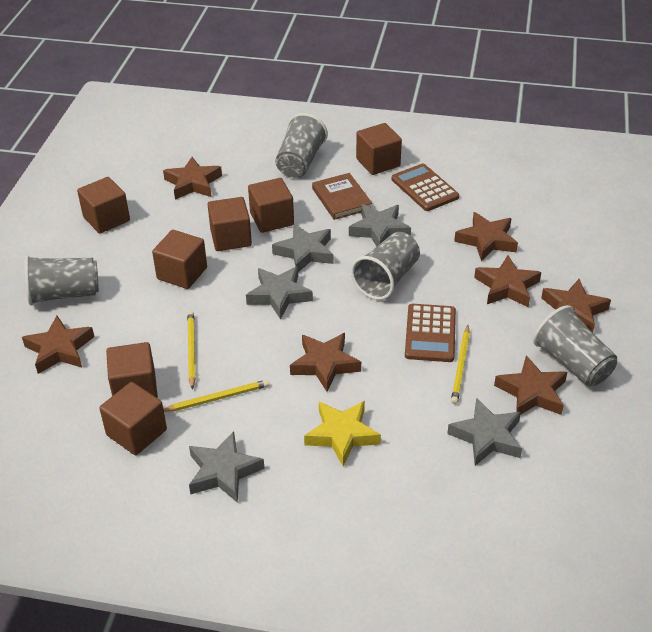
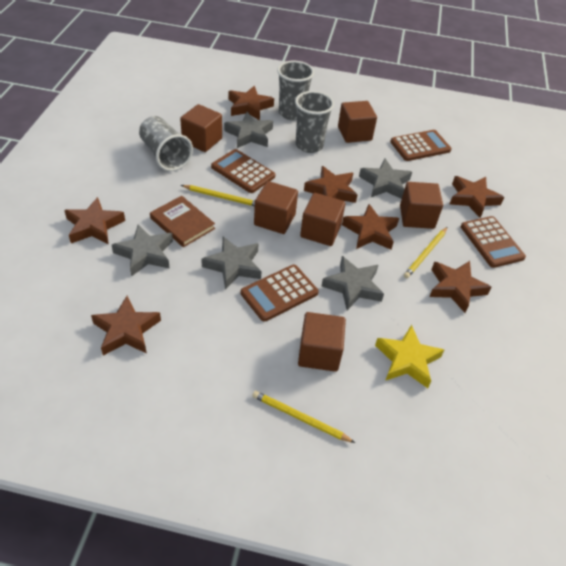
brown calculator: 2 -> 4
brown cube: 7 -> 6
grey cup: 4 -> 3

